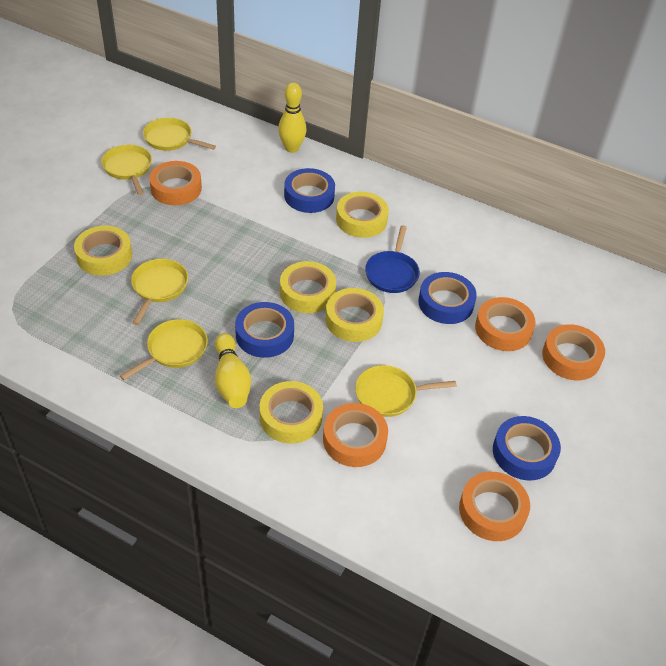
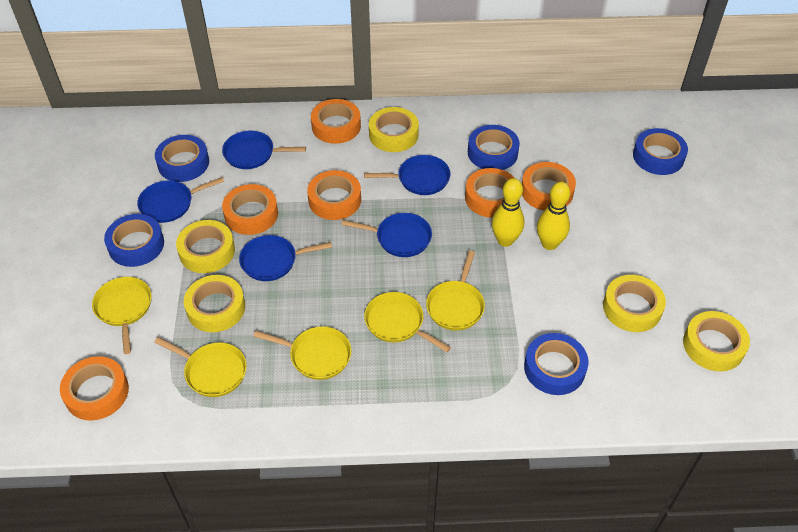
blue pan: 1 -> 5
blue tape: 4 -> 5
orange tape: 5 -> 6

